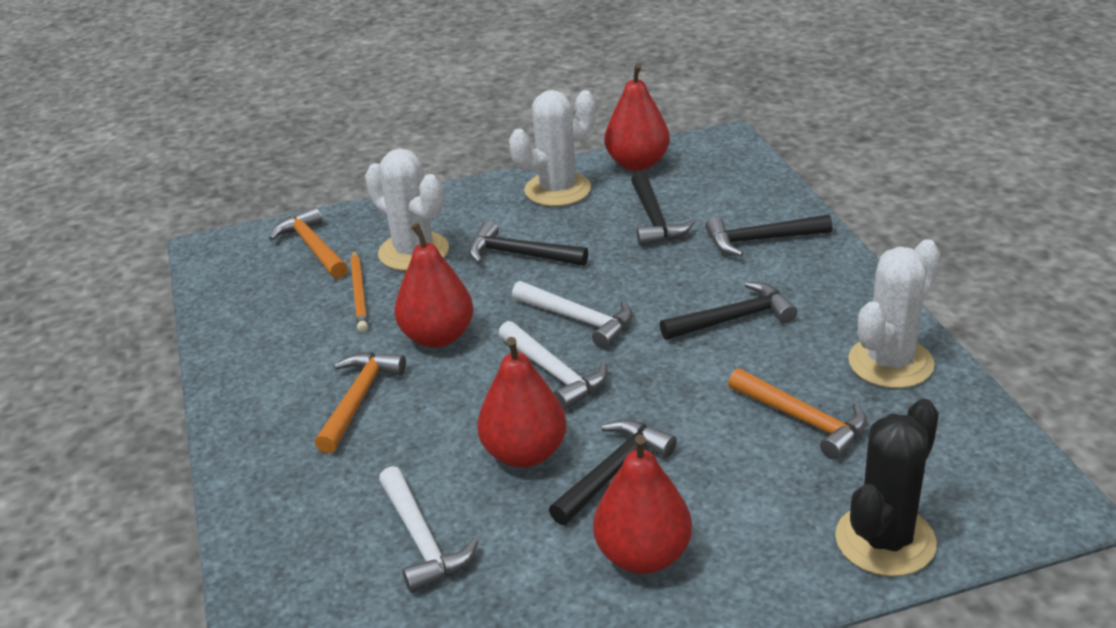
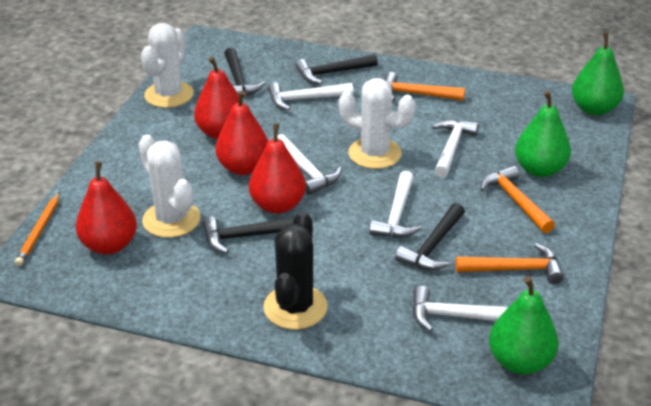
black hammer: 5 -> 4
green pear: 0 -> 3
white hammer: 3 -> 5

